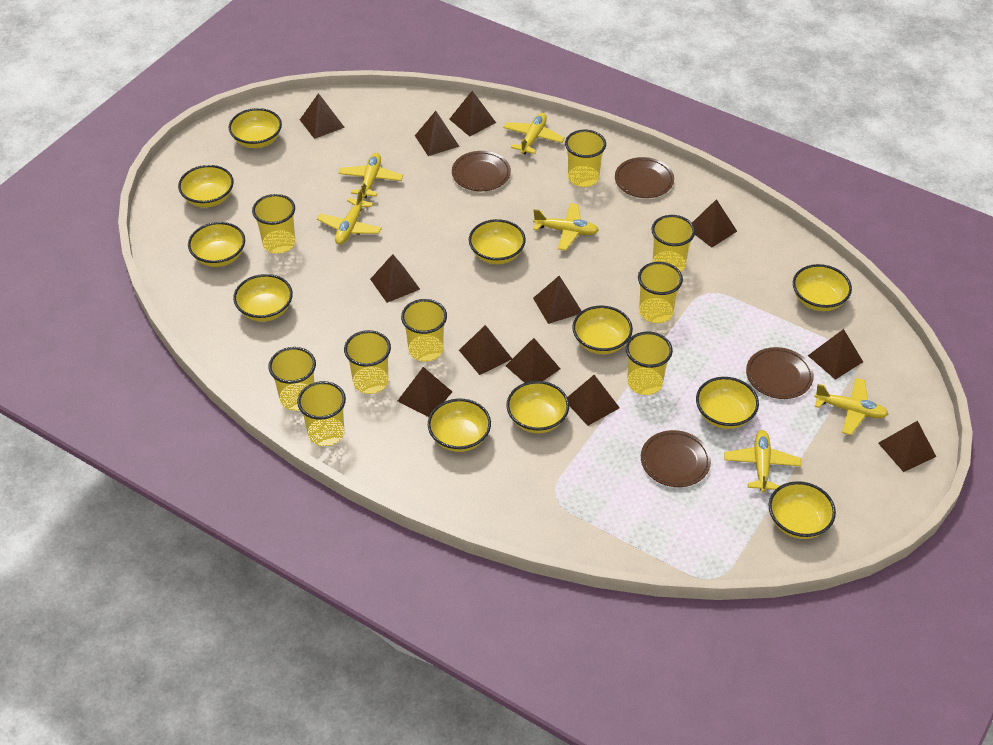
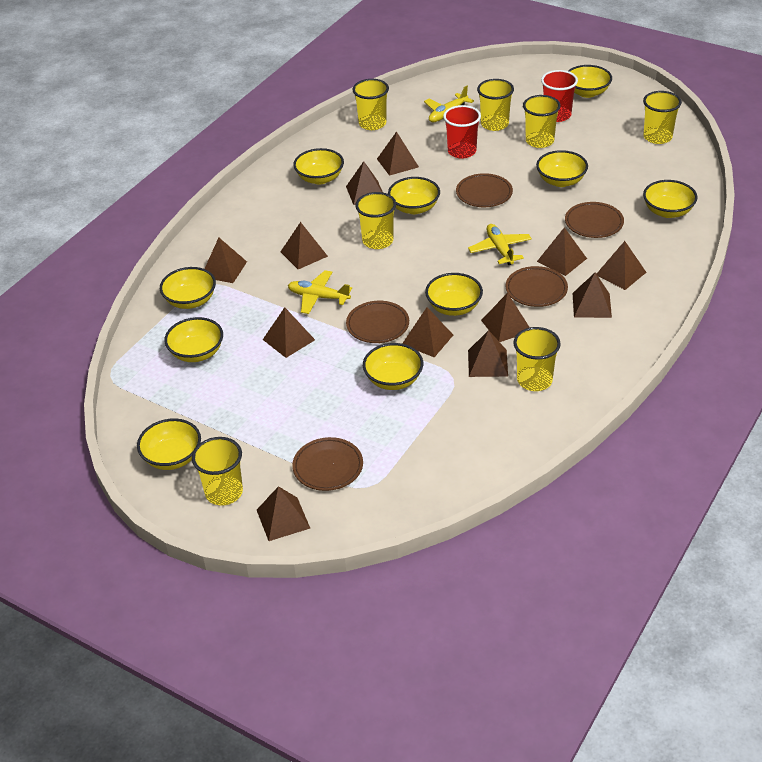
brown plate: 4 -> 5
red cup: 0 -> 2
yellow bowl: 11 -> 10
yellow cup: 9 -> 7
yellow plane: 6 -> 3

